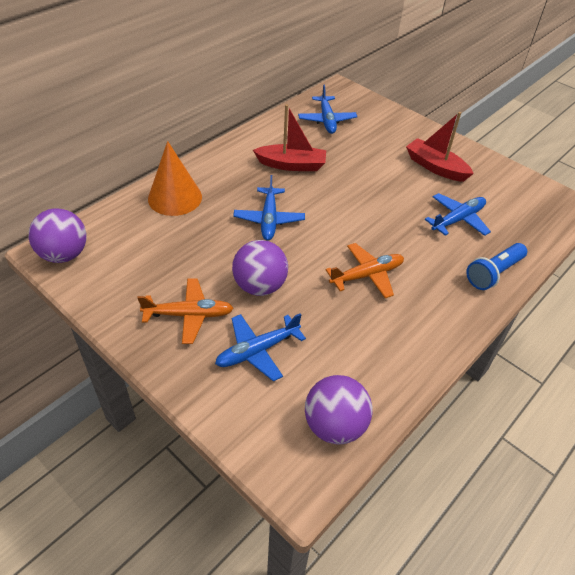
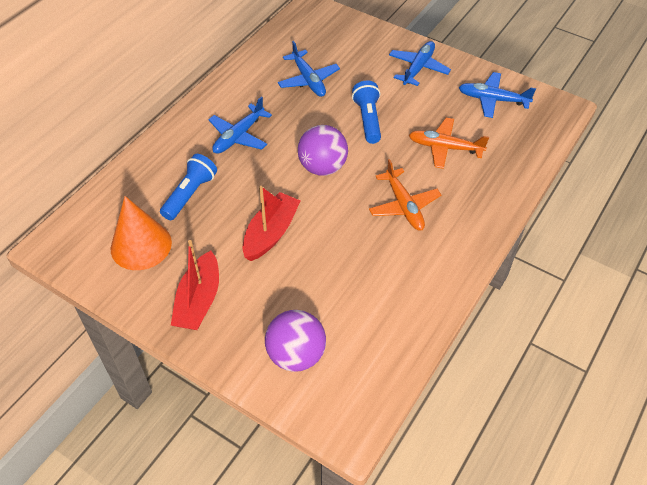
blue flashlight: 1 -> 2
purple ball: 3 -> 2

